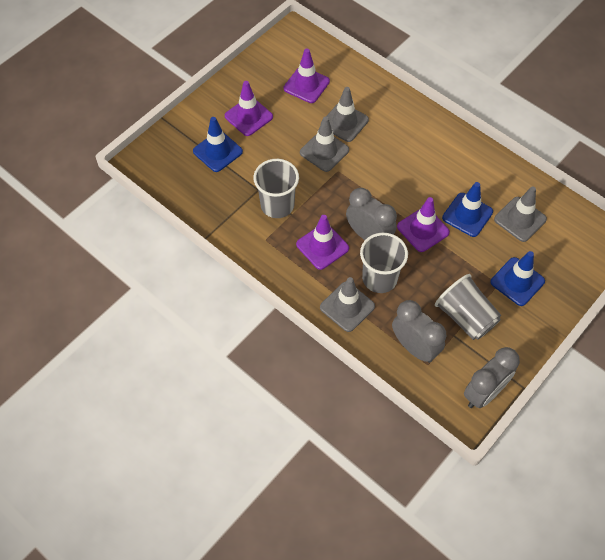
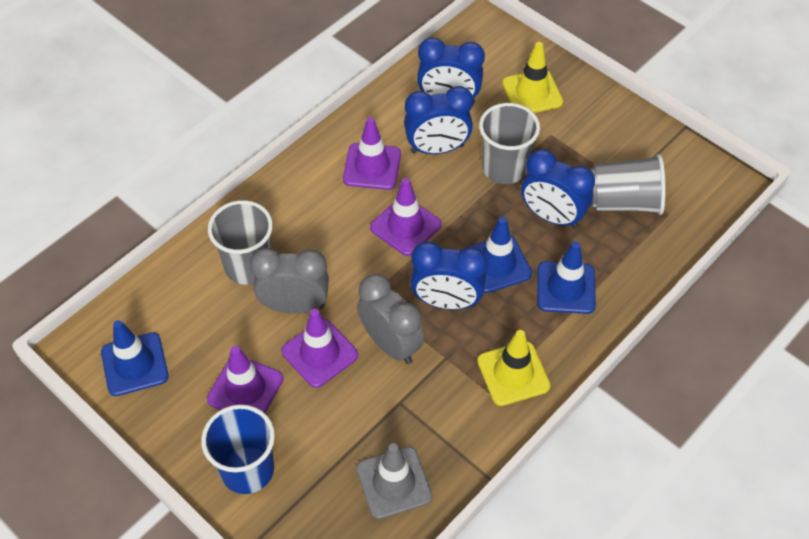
blue clock: 0 -> 4
blue cup: 0 -> 1
grey clock: 3 -> 2
grey traffic cone: 4 -> 1
yellow traffic cone: 0 -> 2

